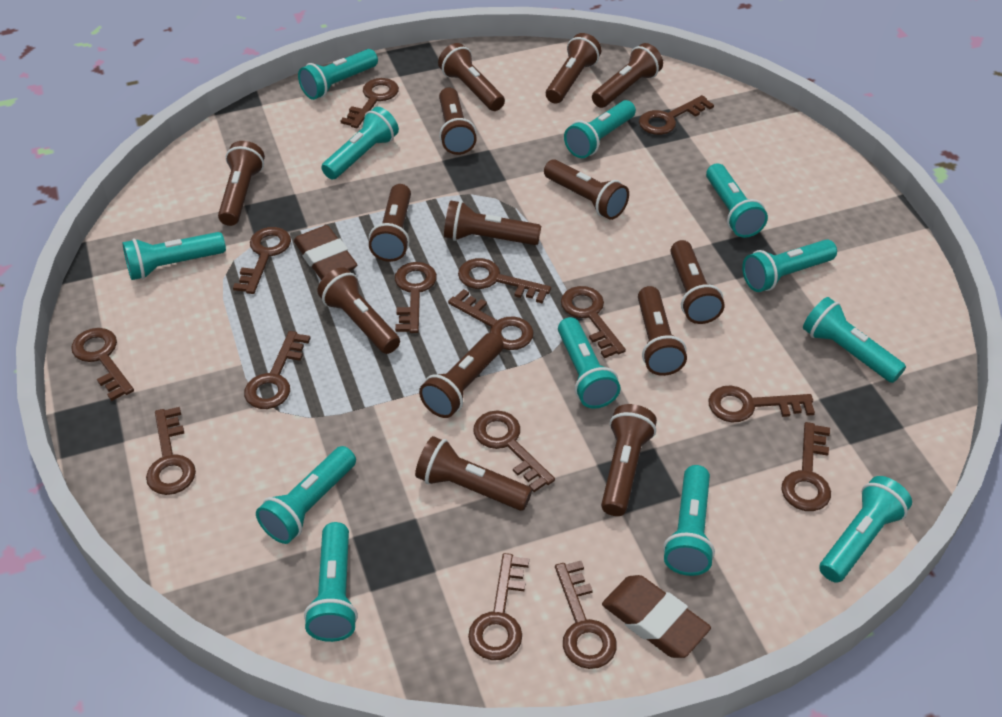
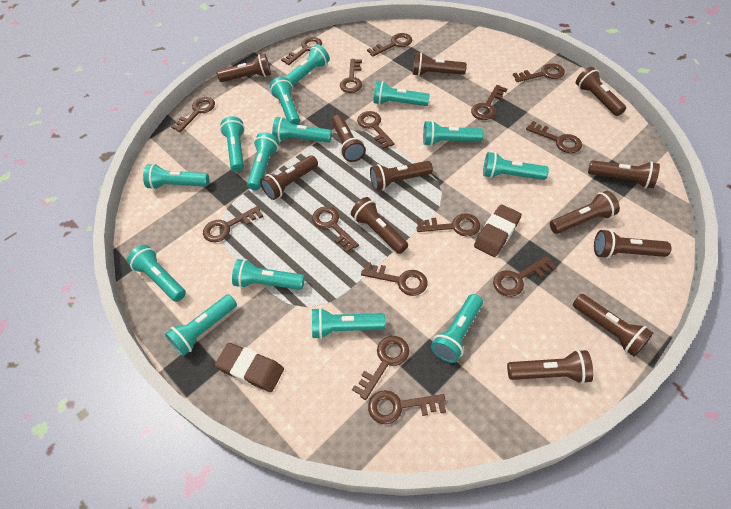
brown flashlight: 14 -> 12
turquoise flashlight: 12 -> 14

